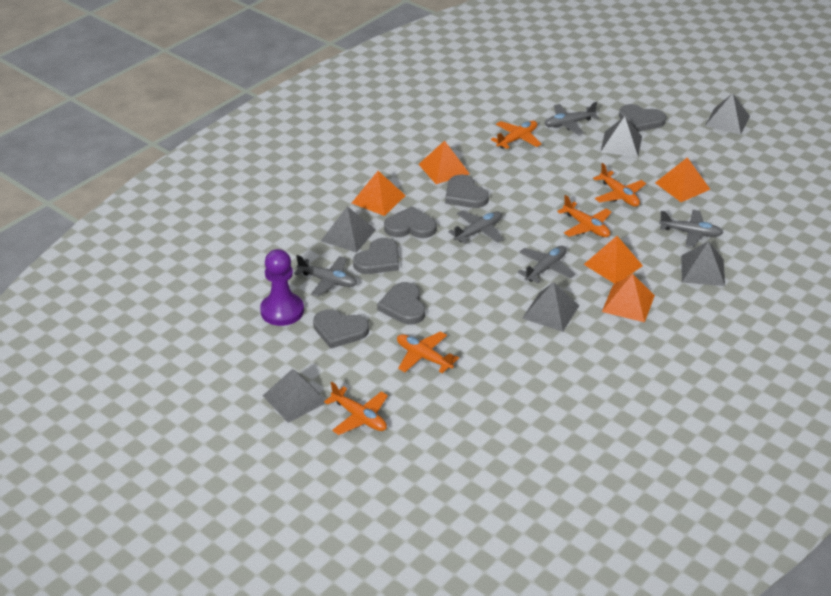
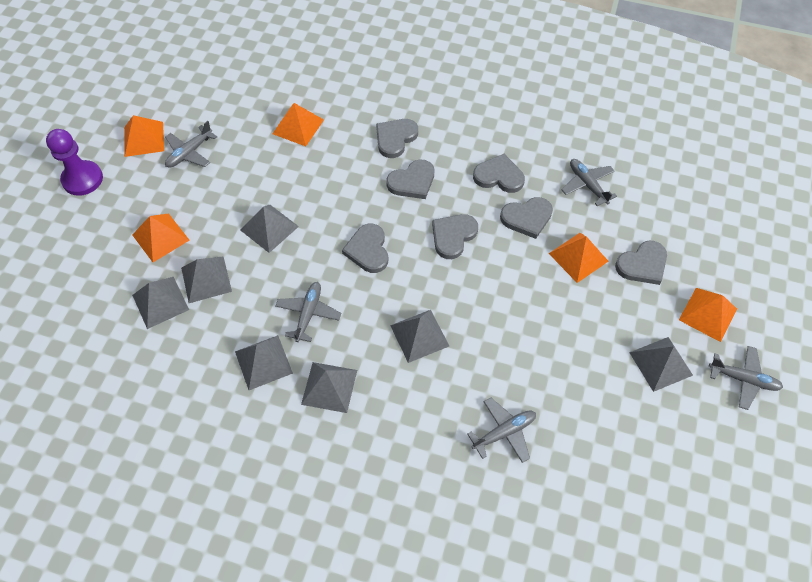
grey heart: 6 -> 7
grey pyramid: 6 -> 7
orange plane: 5 -> 0

